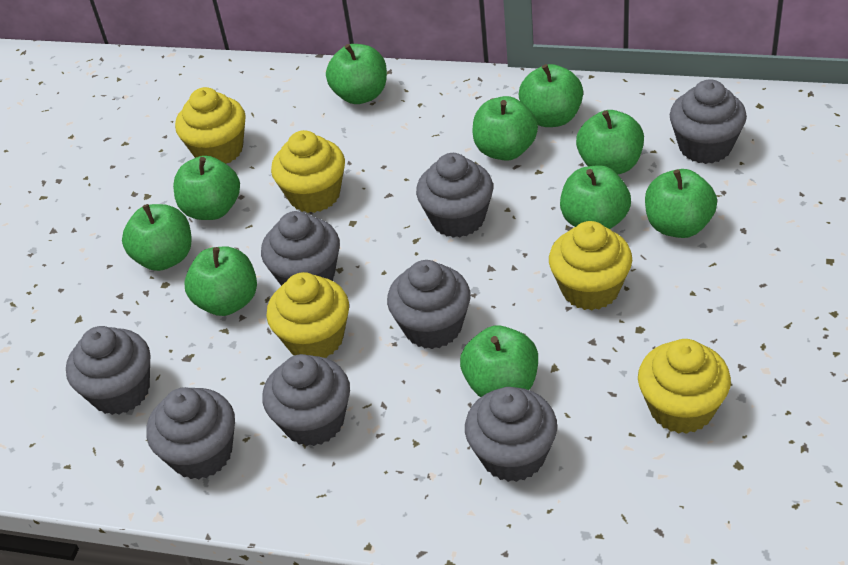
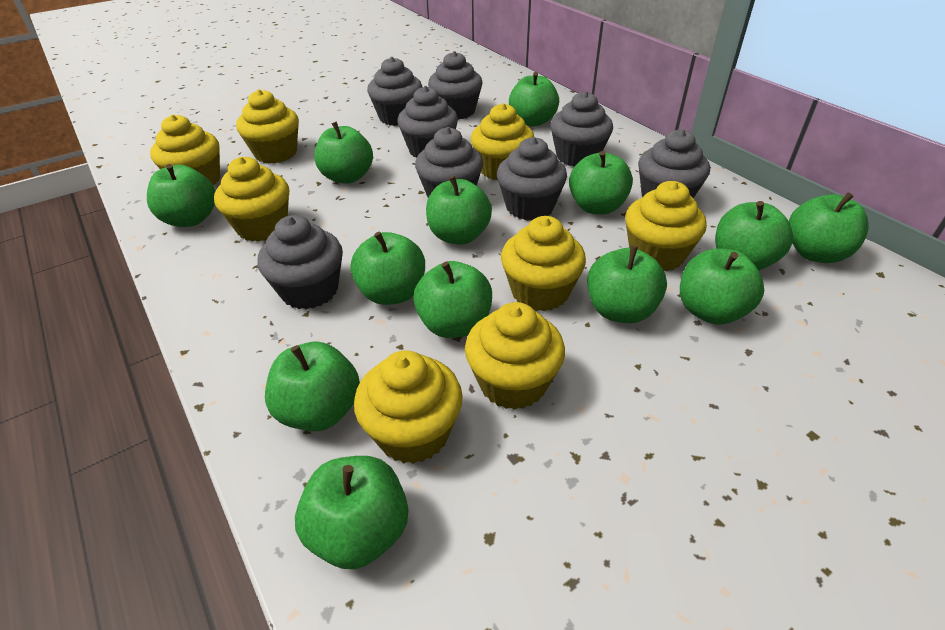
green apple: 10 -> 13
yellow cupcake: 5 -> 8

